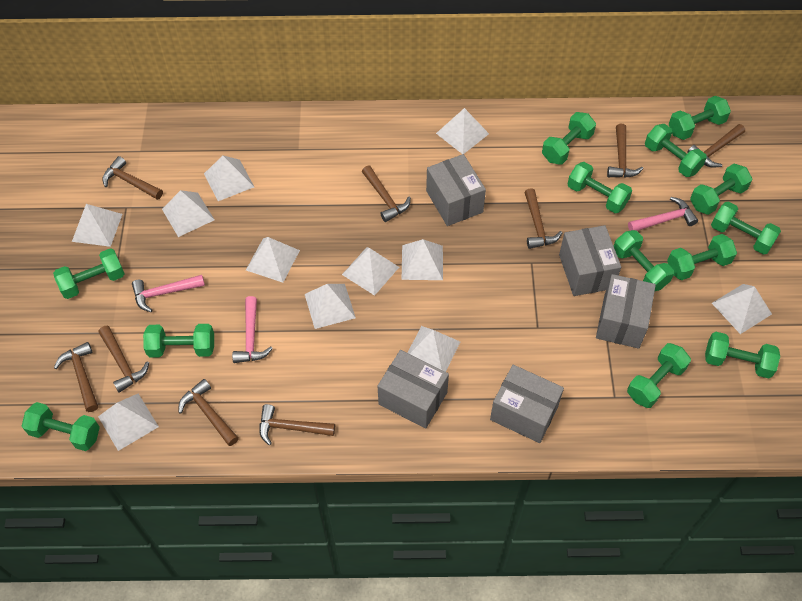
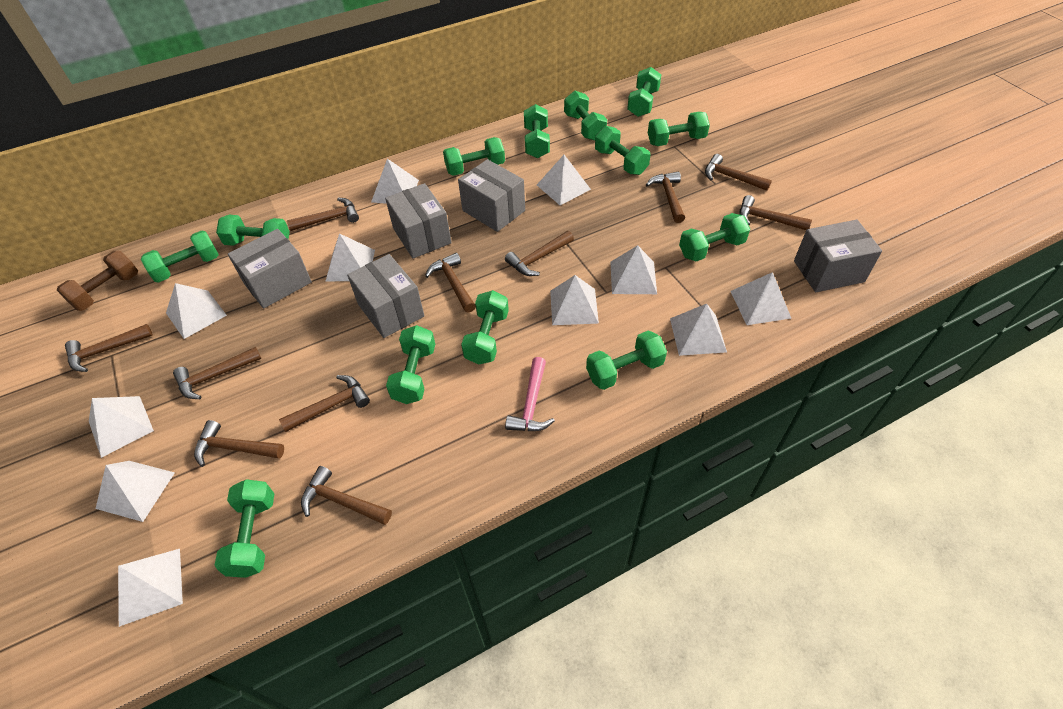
brown dumbbell: 0 -> 1
brown hammer: 9 -> 11
pink hammer: 3 -> 1

